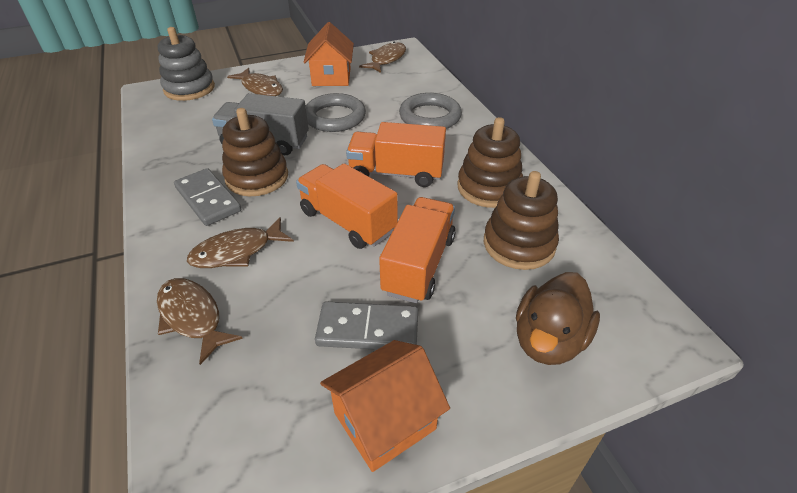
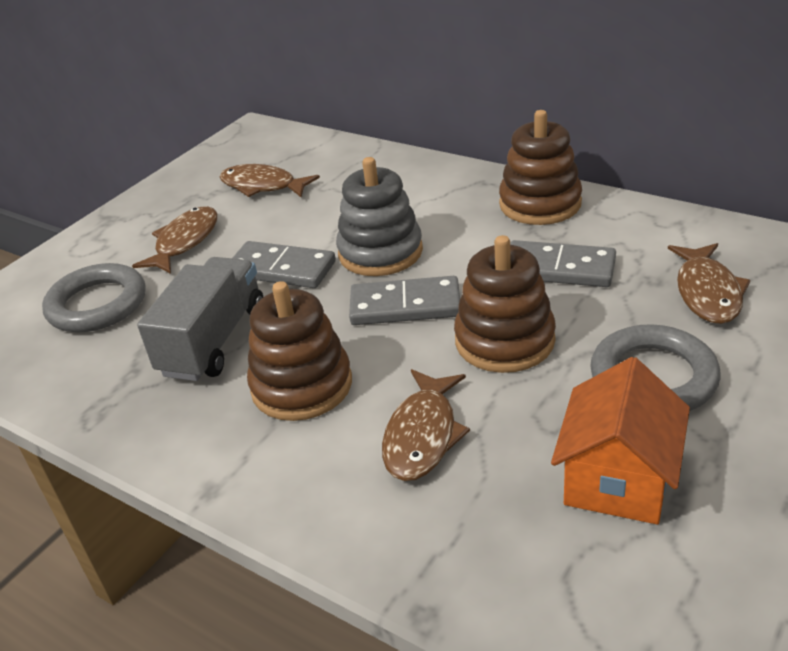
brown duck: 1 -> 0
grey domino: 2 -> 3
orange house: 2 -> 1
orange truck: 3 -> 0

